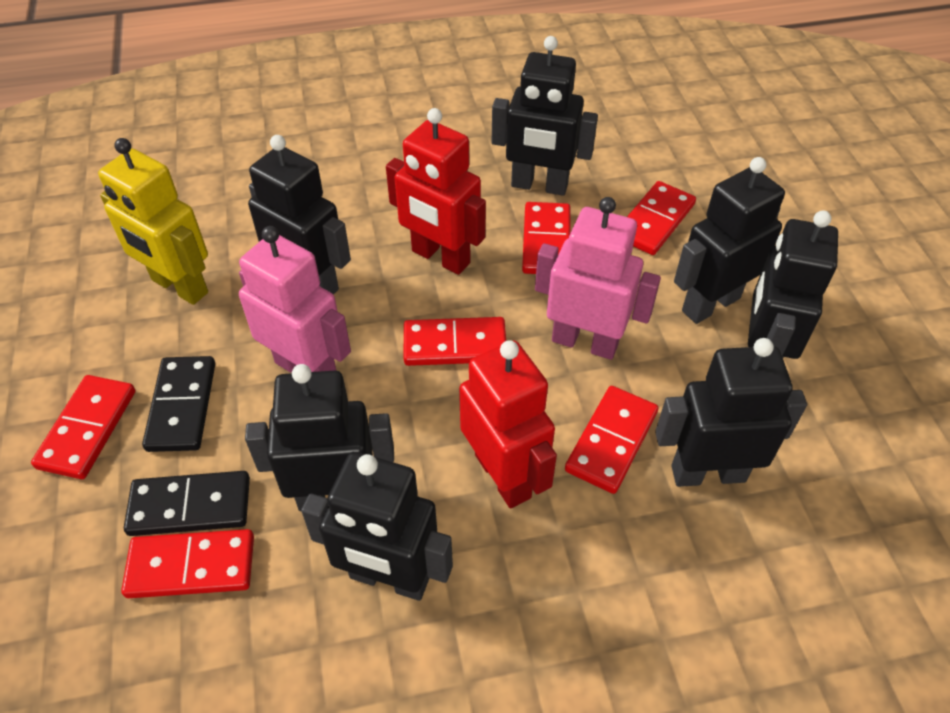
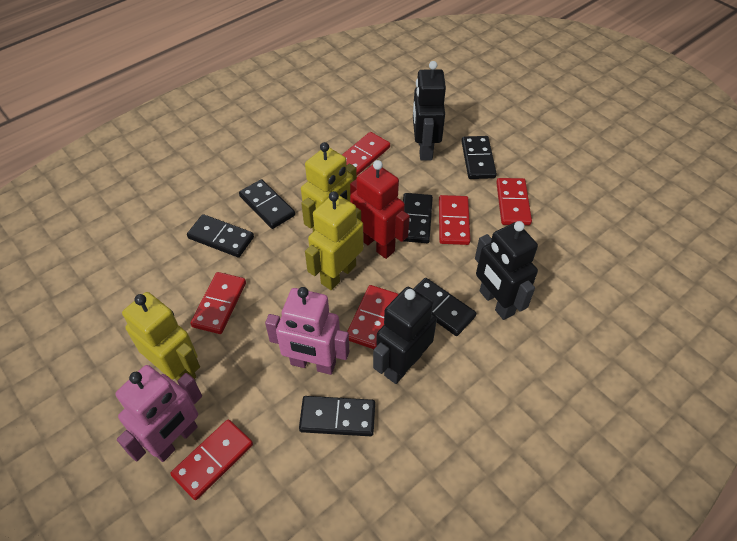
black domino: 2 -> 6
black robot: 7 -> 3
red robot: 2 -> 1
yellow robot: 1 -> 3

